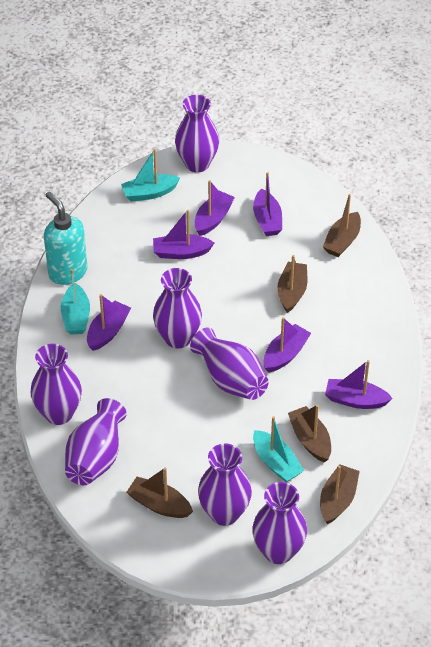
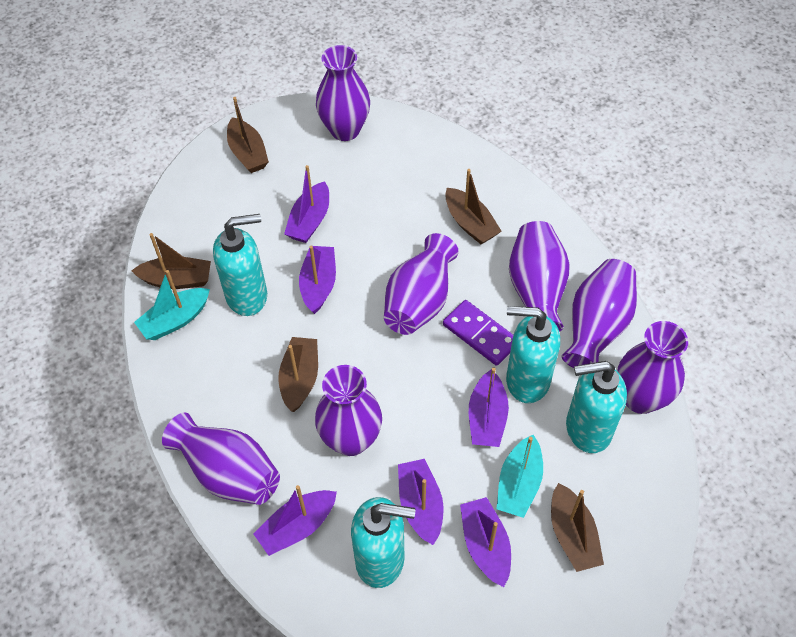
purple domino: 0 -> 1
turquoise boat: 3 -> 2
turquoise soap dispenser: 1 -> 4

